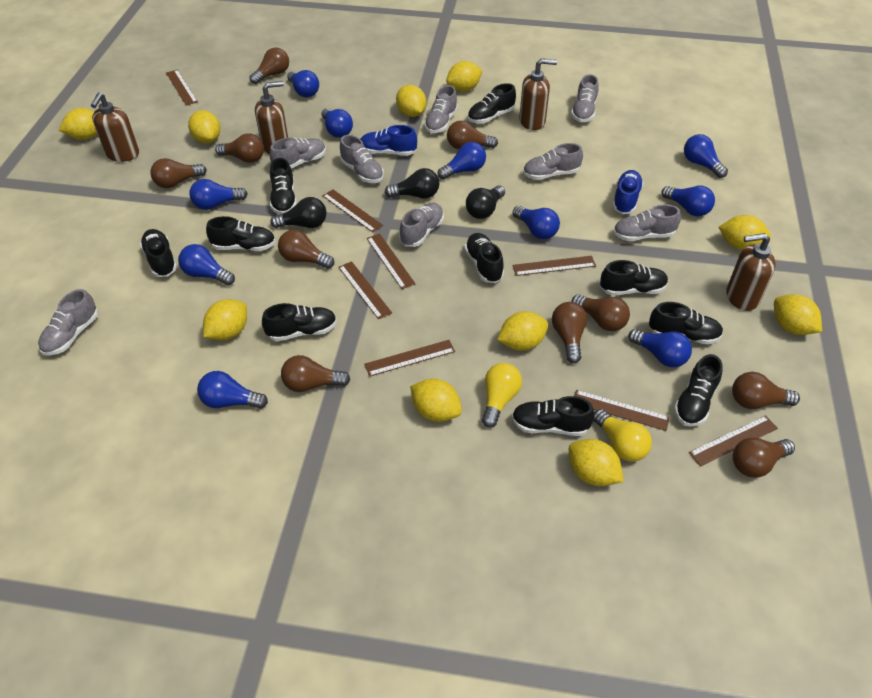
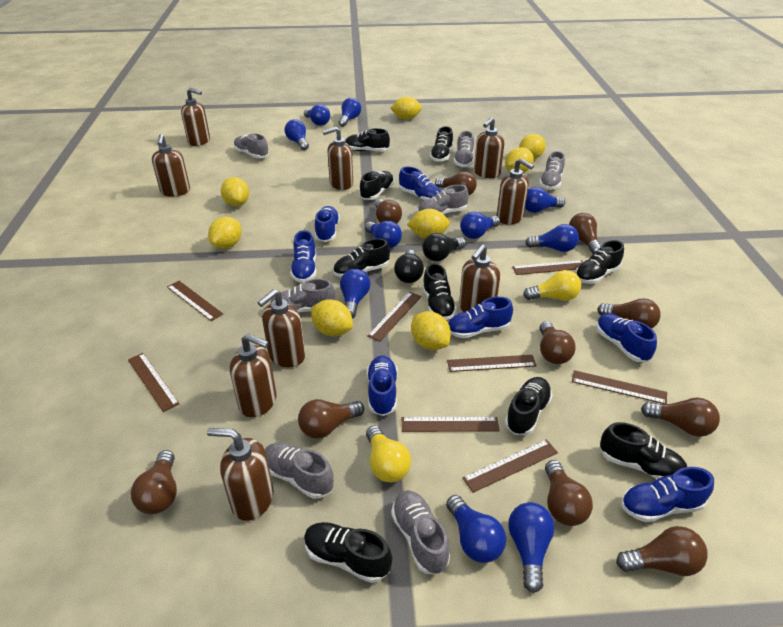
black light bulb: 3 -> 2
black shoe: 10 -> 9
blue shoe: 2 -> 7
brown soap dispenser: 4 -> 9
grey shoe: 8 -> 7
yellow lemon: 10 -> 8

